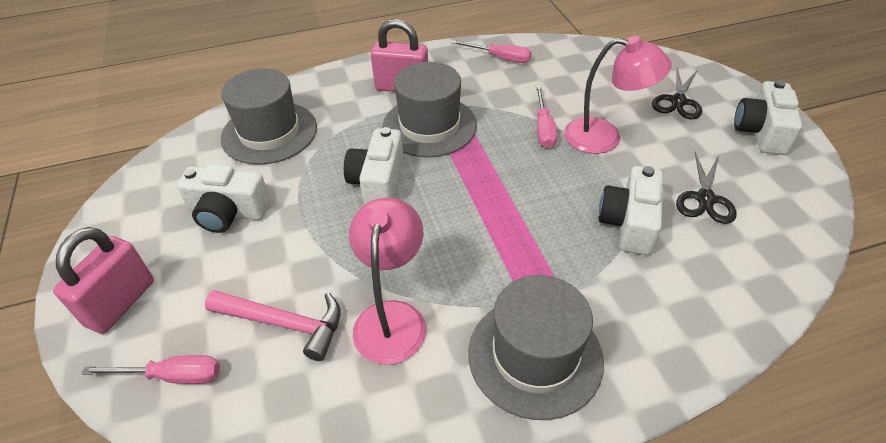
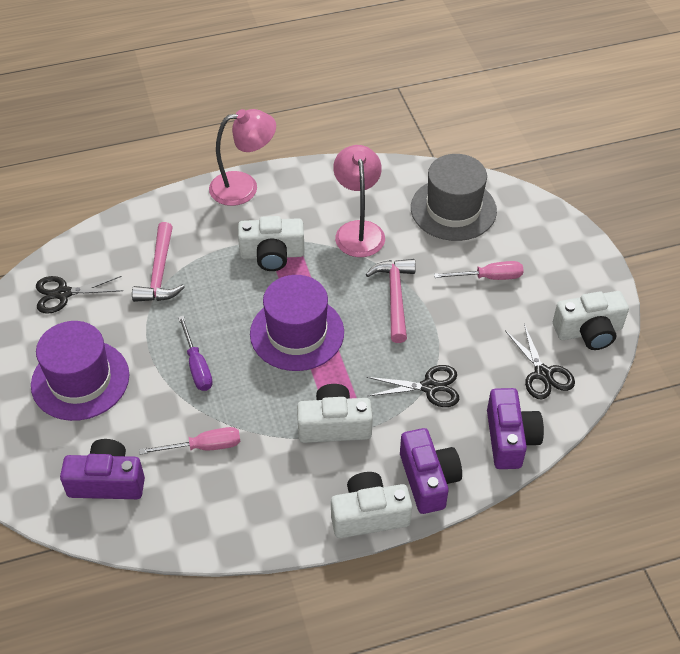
black scissors: 2 -> 3
grey hat: 3 -> 1
pink hammer: 1 -> 2
pink padlock: 2 -> 0
pink screwdriver: 3 -> 2
purple camera: 0 -> 3
purple hat: 0 -> 2
purple screwdriver: 0 -> 1

